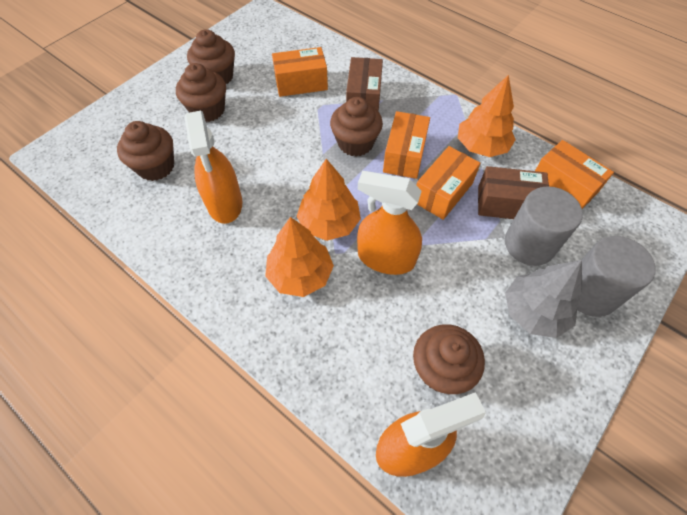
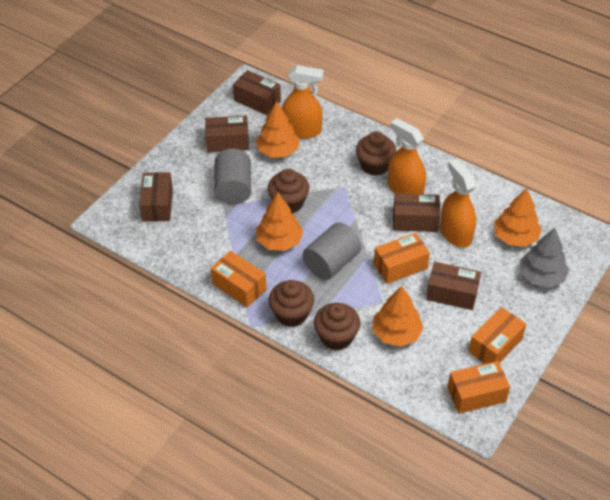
brown box: 2 -> 5
brown cupcake: 5 -> 4
orange tree: 3 -> 4

